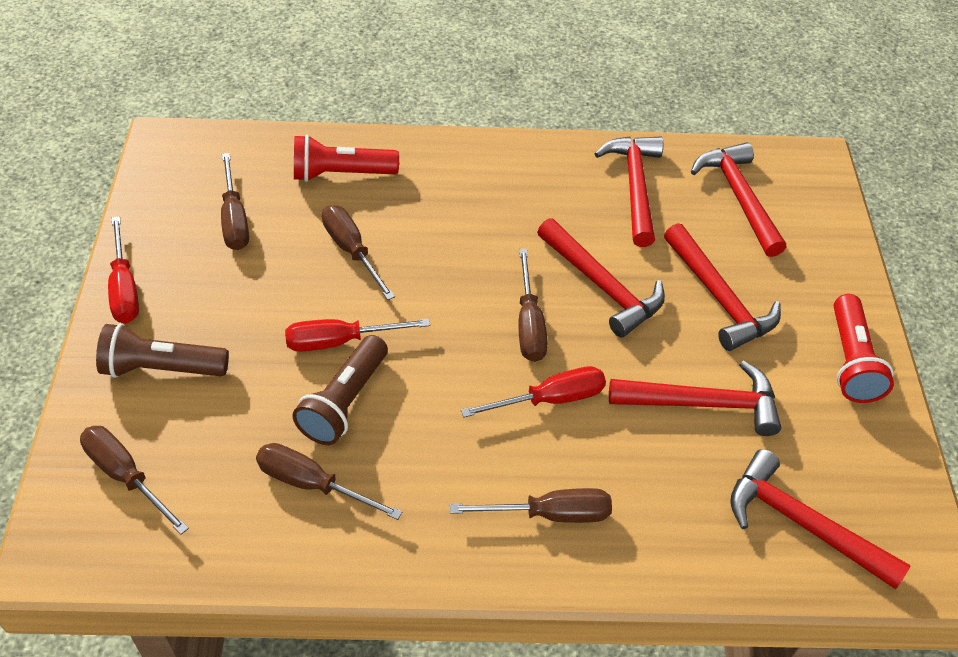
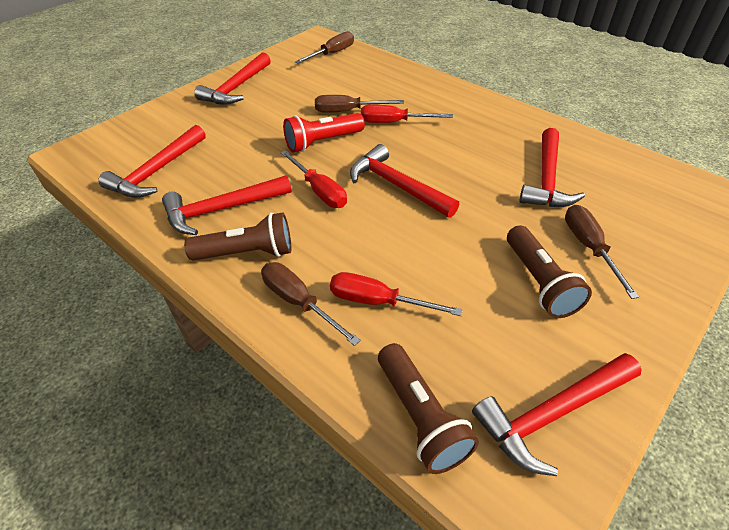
brown flashlight: 2 -> 3
brown screwdriver: 6 -> 4
red flashlight: 2 -> 1

